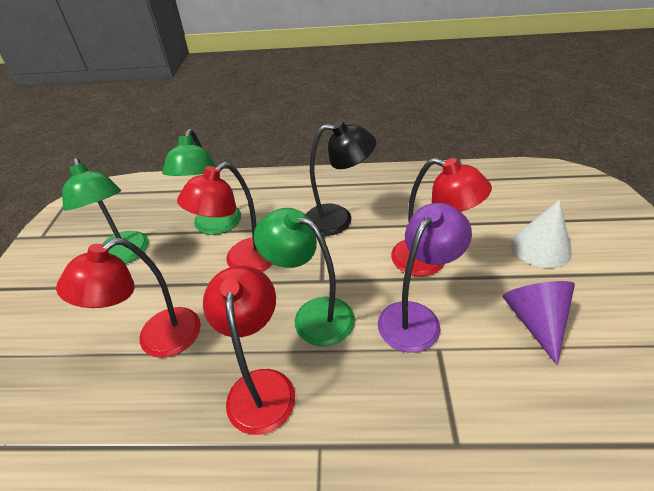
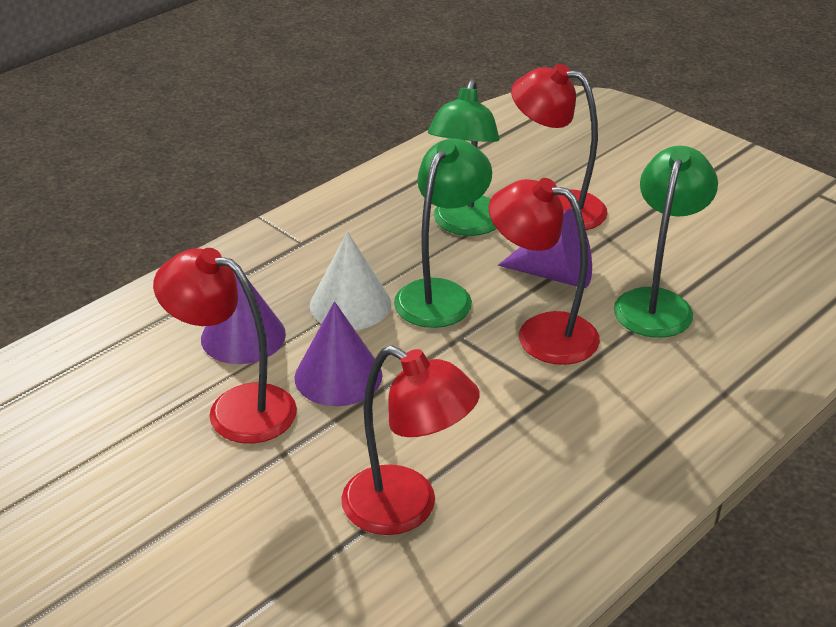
black lamp: 1 -> 0
purple cone: 1 -> 3
purple lamp: 1 -> 0

